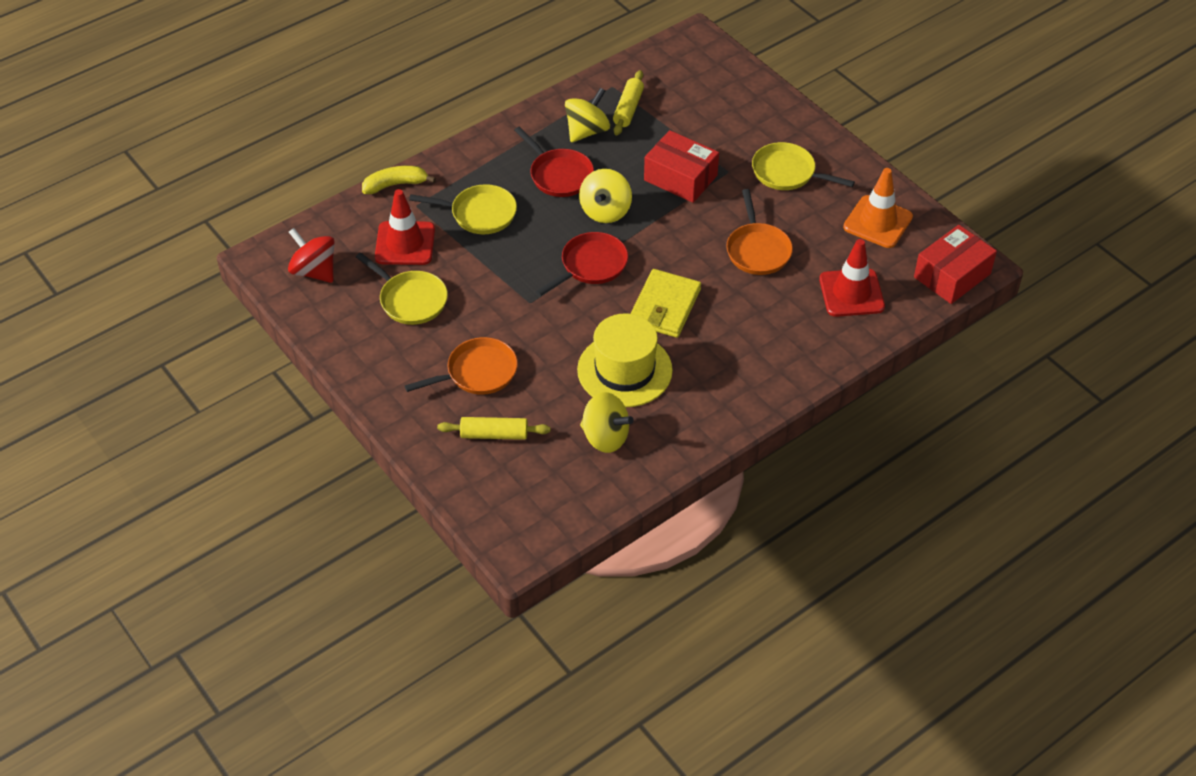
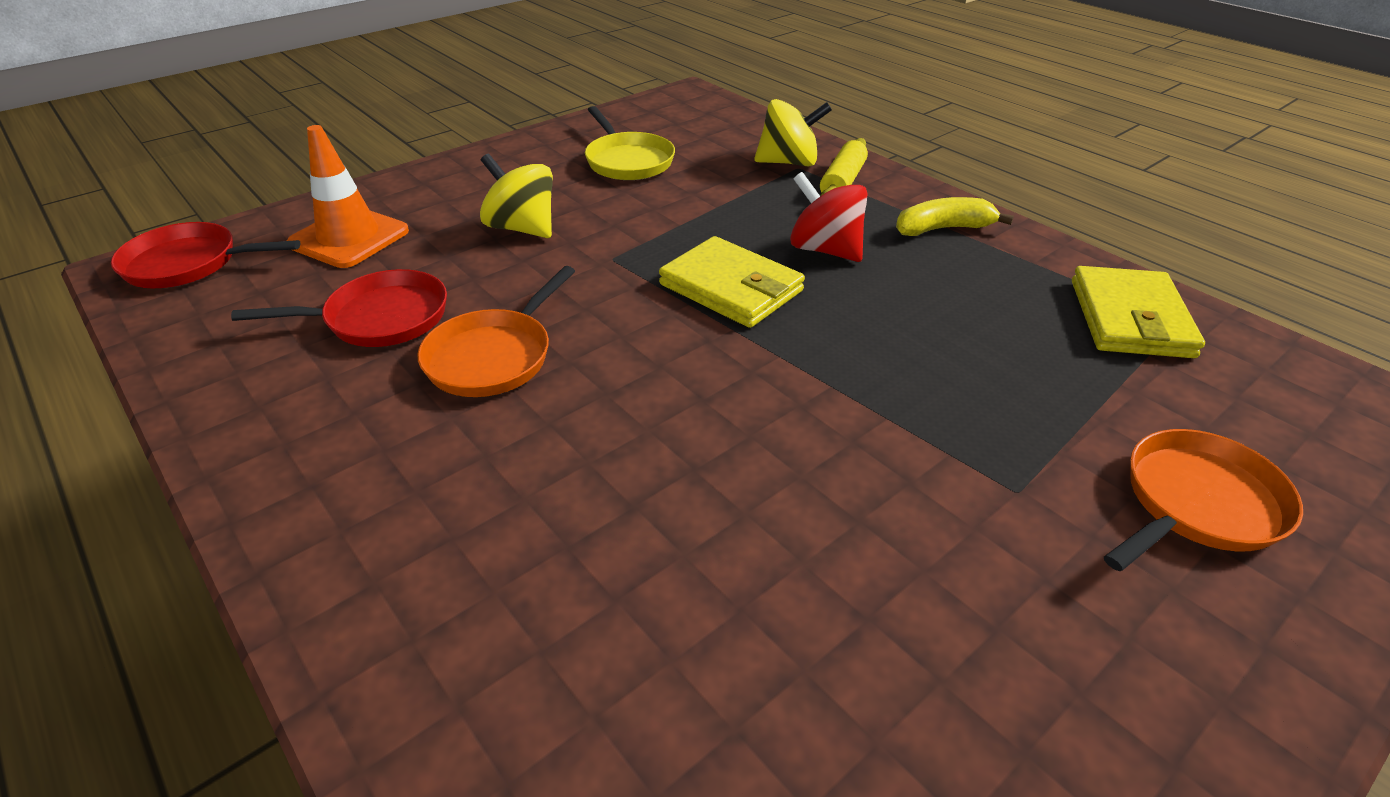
red box: 2 -> 0
red traffic cone: 2 -> 0
yellow hat: 1 -> 0
yellow pan: 3 -> 1
yellow rolling pin: 2 -> 1
yellow spinning top: 3 -> 2
yellow wallet: 1 -> 2

